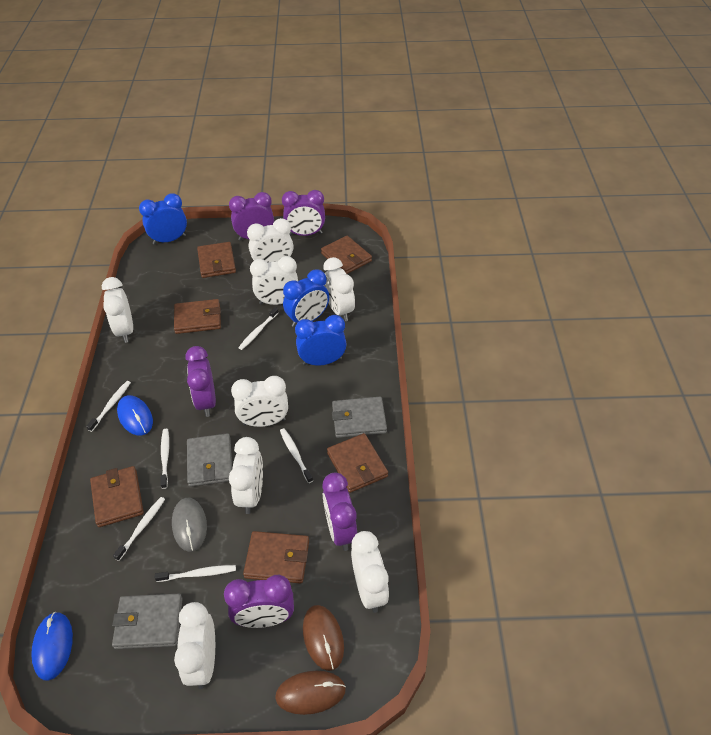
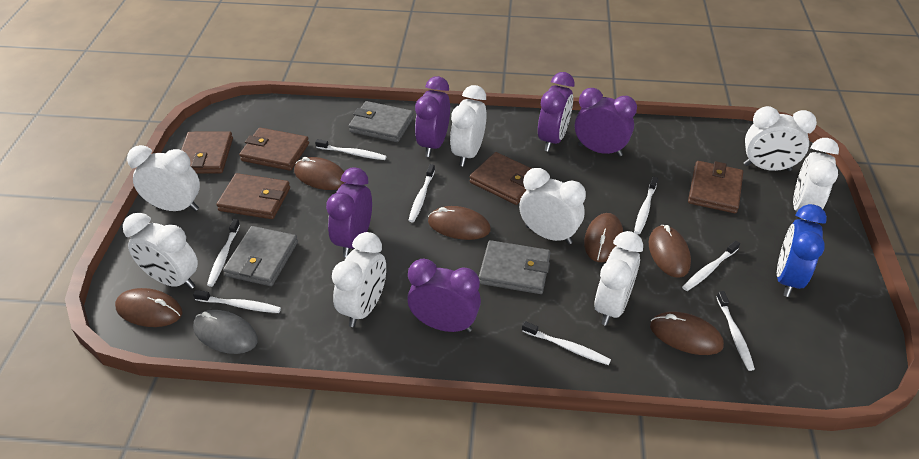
blue clock: 3 -> 1
blue mouse: 2 -> 0
brown mouse: 2 -> 6
brown wallet: 6 -> 5
white toothbrush: 6 -> 8

